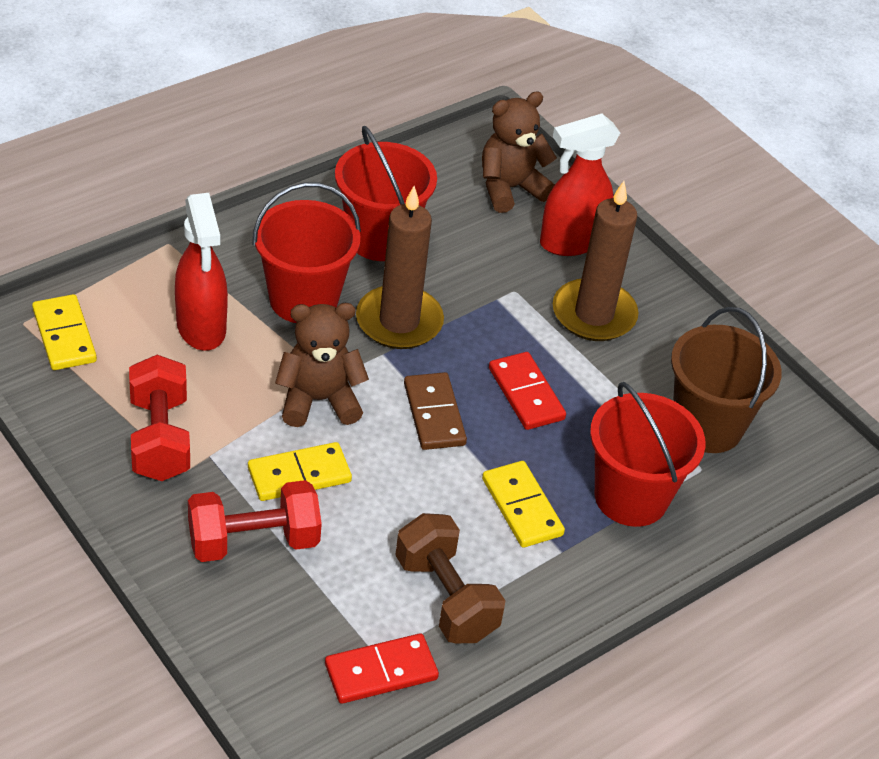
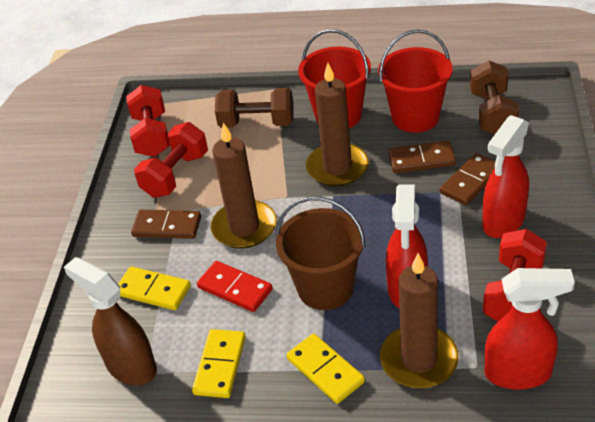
brown candle: 2 -> 3
brown domino: 1 -> 3
brown dumbbell: 1 -> 2
brown spray bottle: 0 -> 1
brown teddy bear: 2 -> 0
red bucket: 3 -> 2
red domino: 2 -> 1
red dumbbell: 2 -> 3
red spray bottle: 2 -> 3

